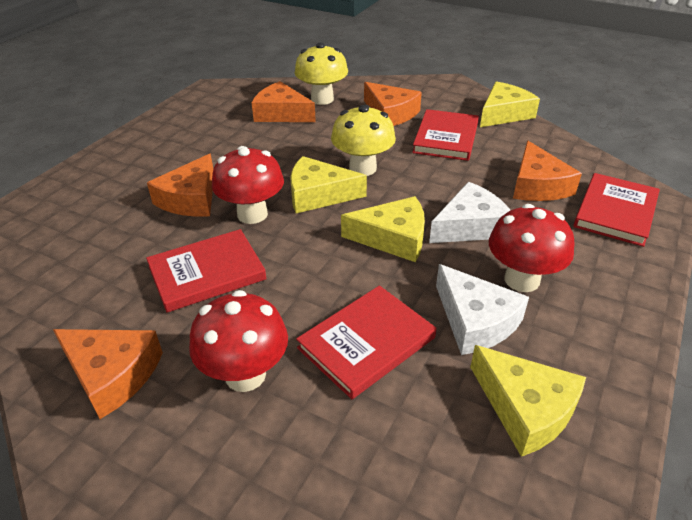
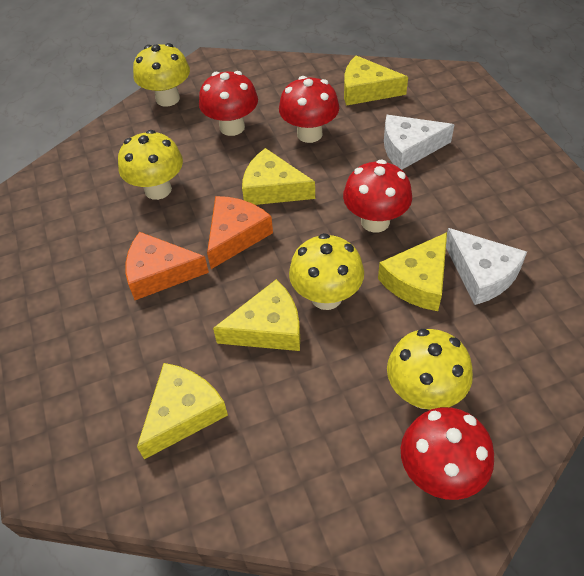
orange cheese: 5 -> 2
red book: 4 -> 0
red mushroom: 3 -> 4
yellow cheese: 4 -> 5
yellow mushroom: 2 -> 4

